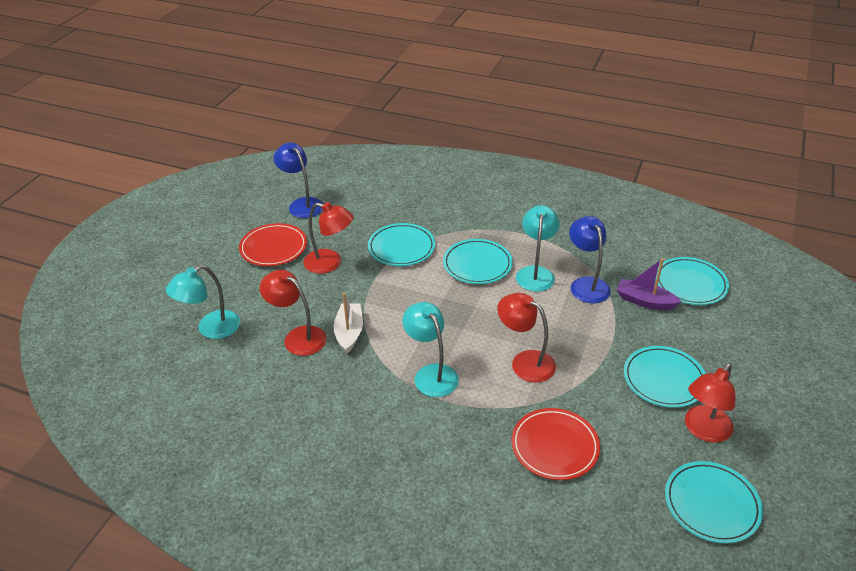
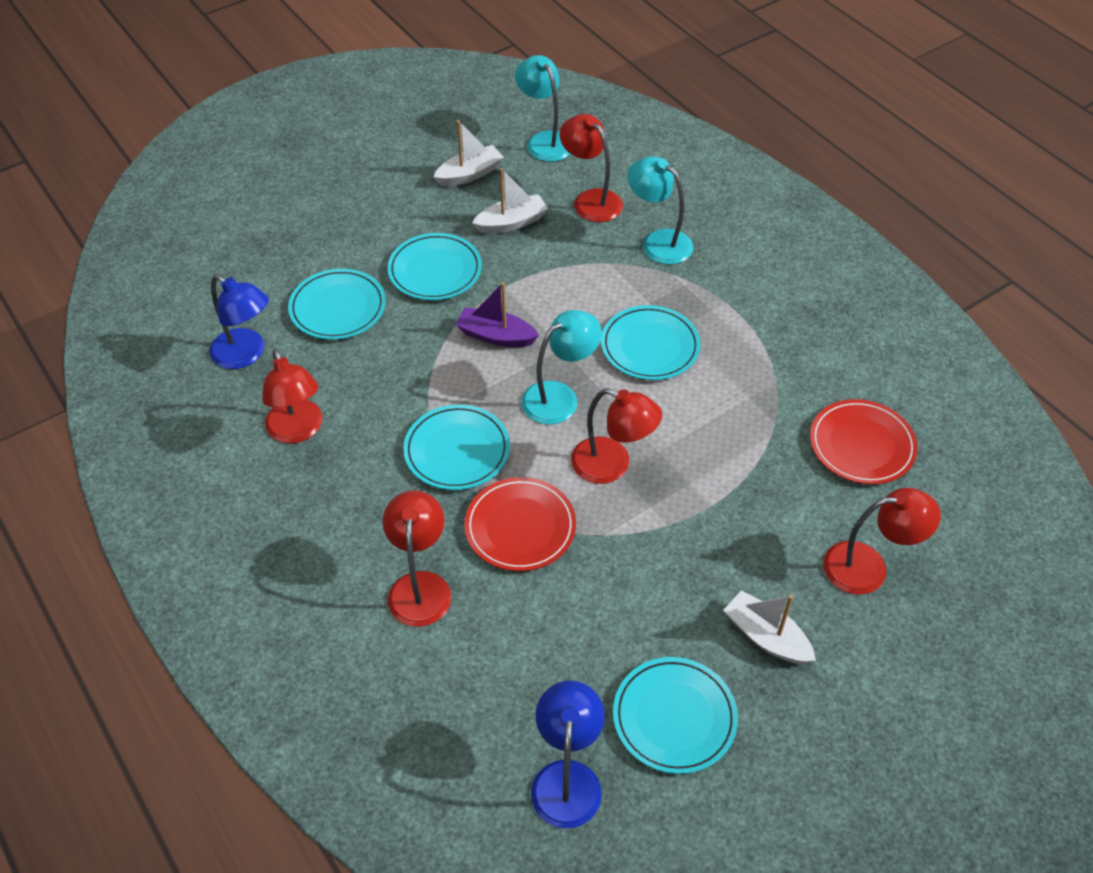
red lamp: 4 -> 5
white boat: 1 -> 3

